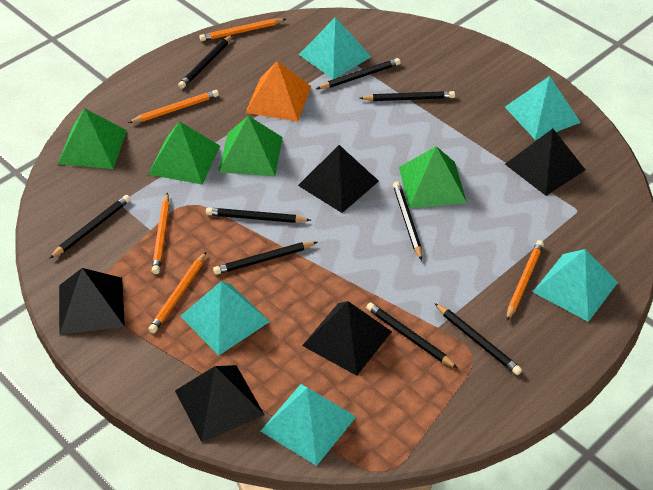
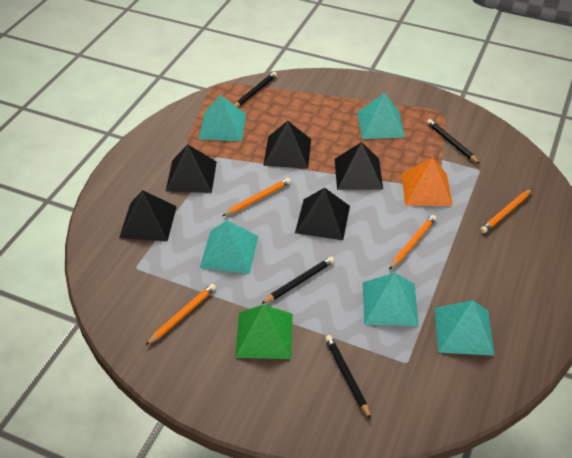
black pencil: 9 -> 4
green pyramid: 4 -> 1
orange pencil: 5 -> 4

